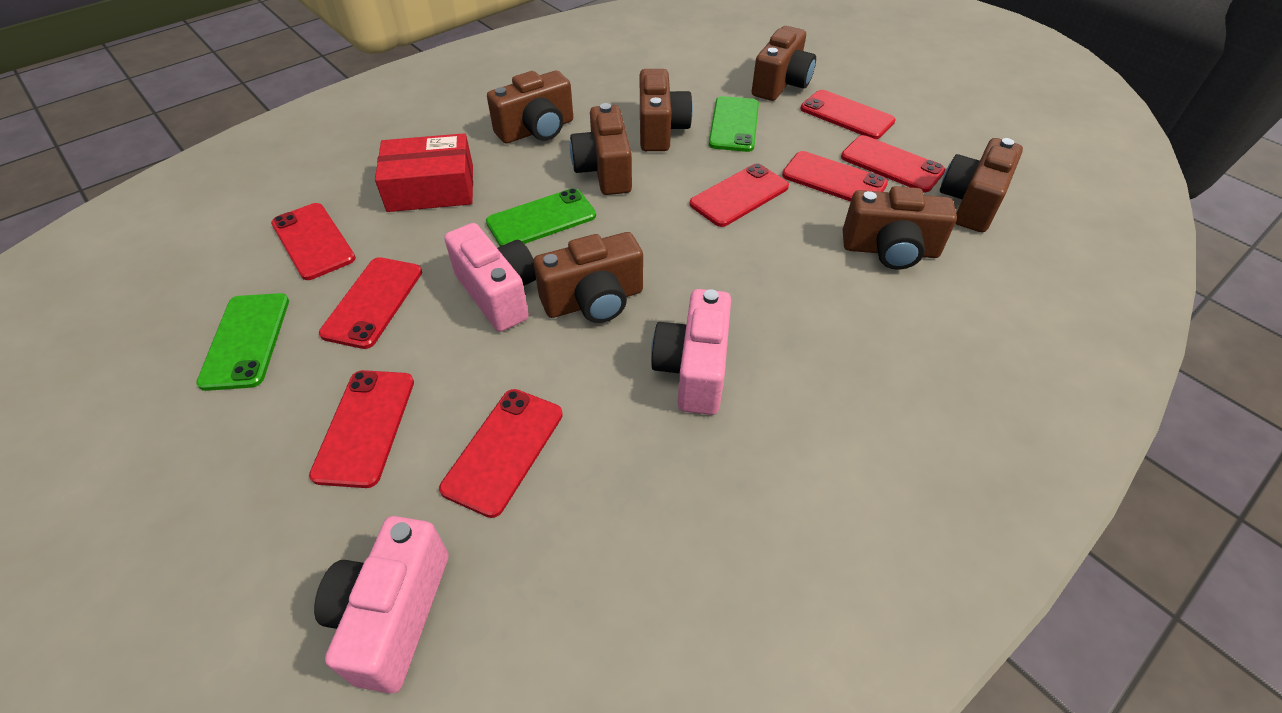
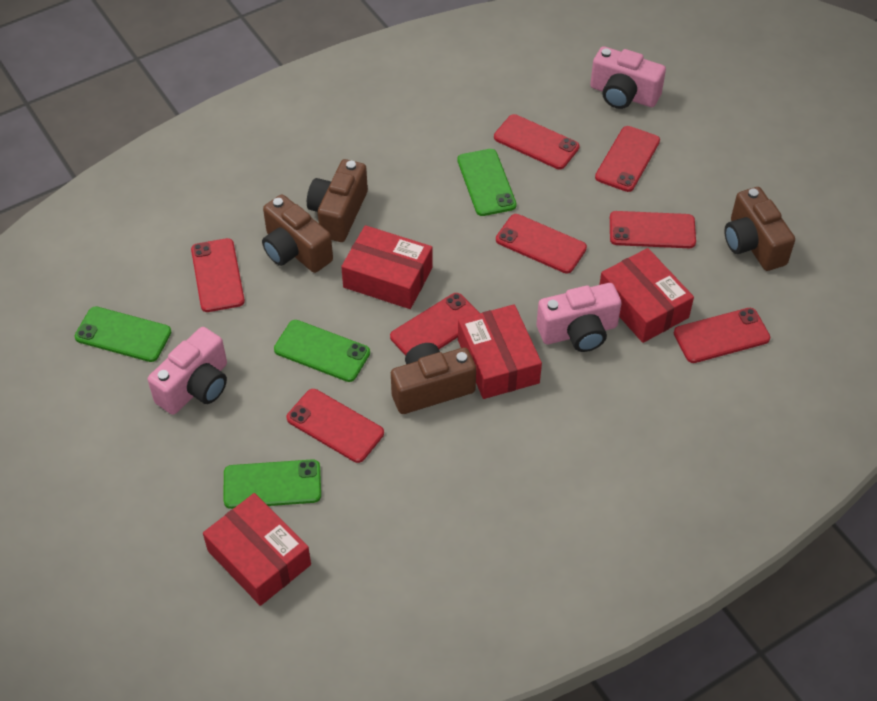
brown camera: 7 -> 4
green phone: 3 -> 4
red box: 1 -> 4

